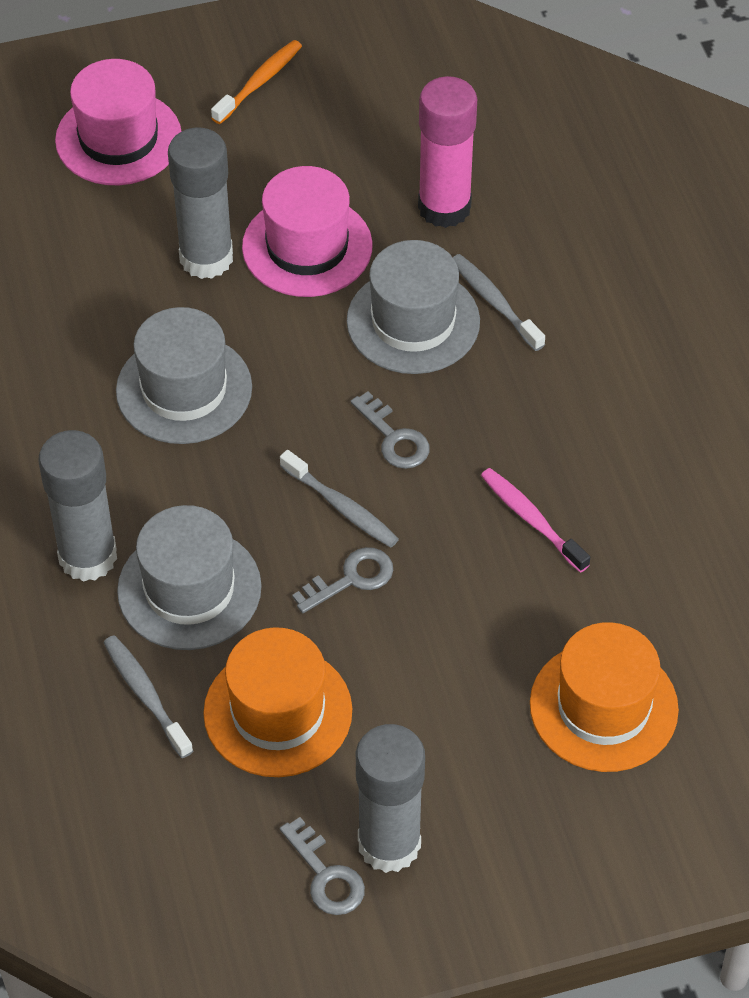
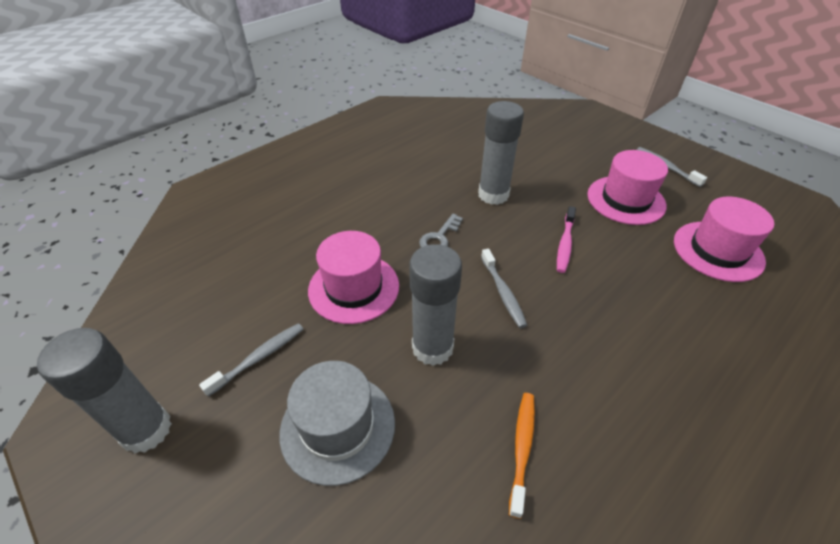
grey hat: 3 -> 1
grey key: 3 -> 1
orange hat: 2 -> 0
pink glue stick: 1 -> 0
pink hat: 2 -> 3

